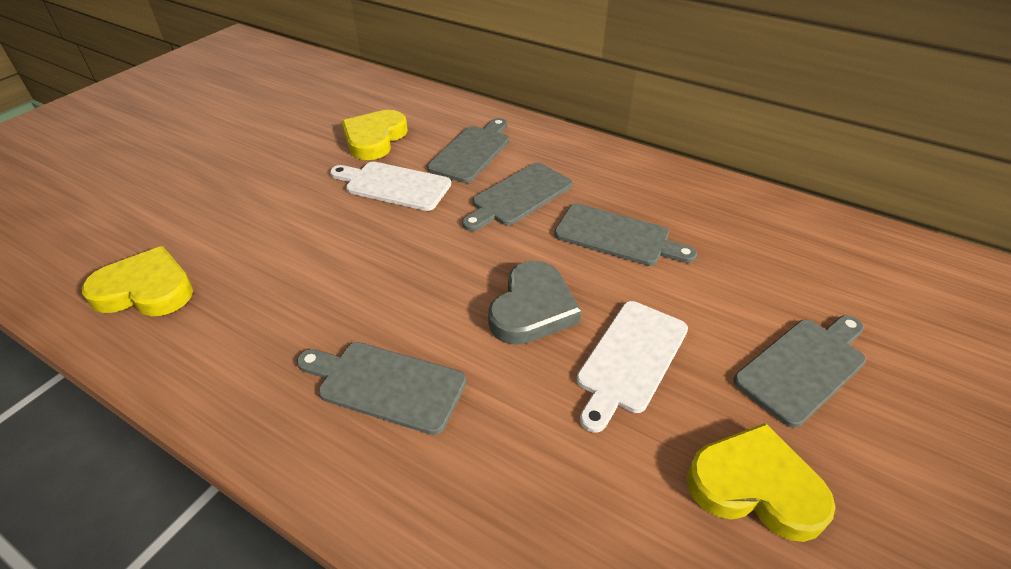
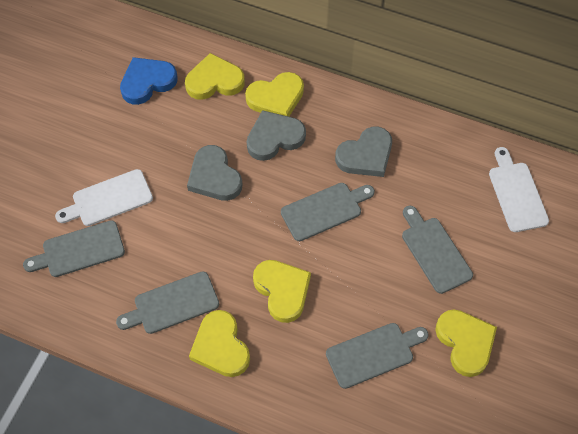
blue heart: 0 -> 1
grey heart: 1 -> 3
yellow heart: 3 -> 5

